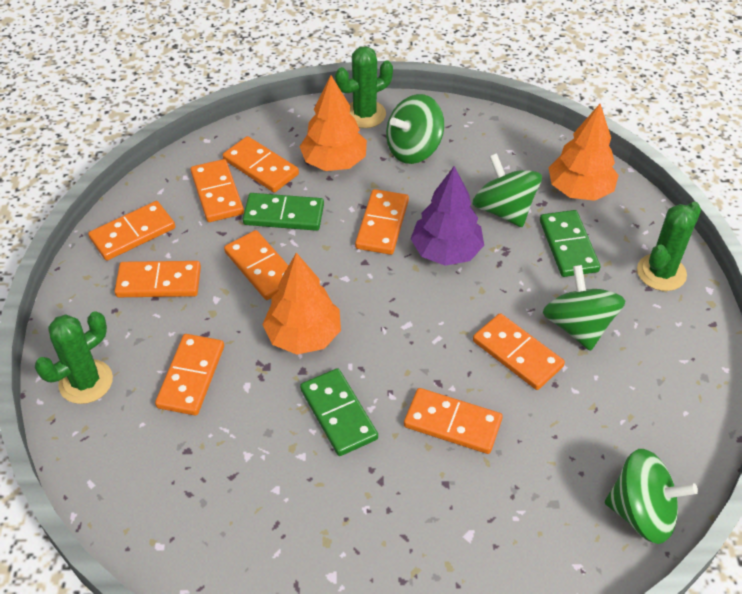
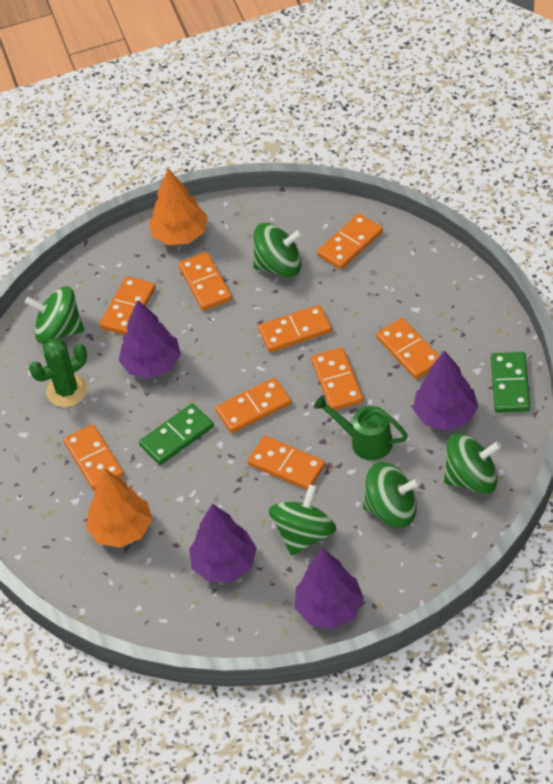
green cactus: 3 -> 1
green domino: 3 -> 2
green spinning top: 4 -> 5
green watering can: 0 -> 1
orange tree: 3 -> 2
purple tree: 1 -> 4

